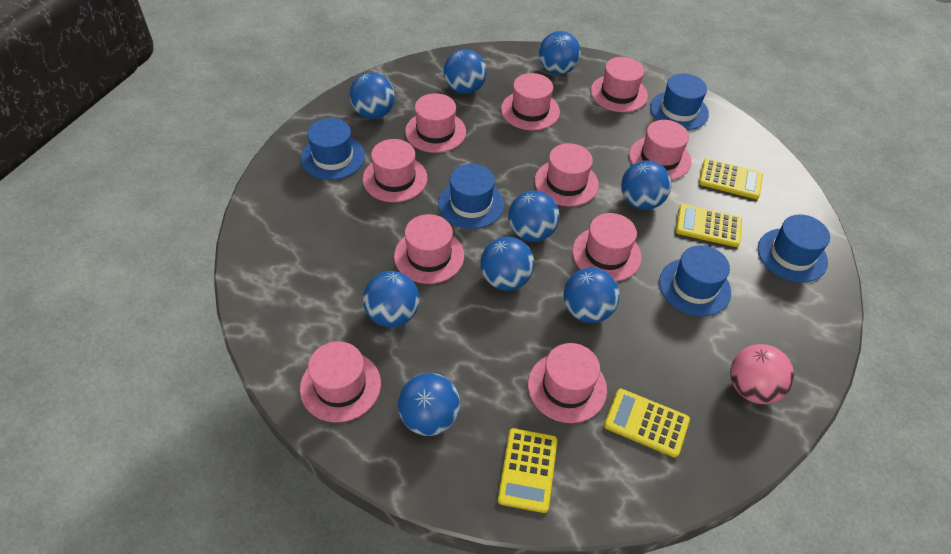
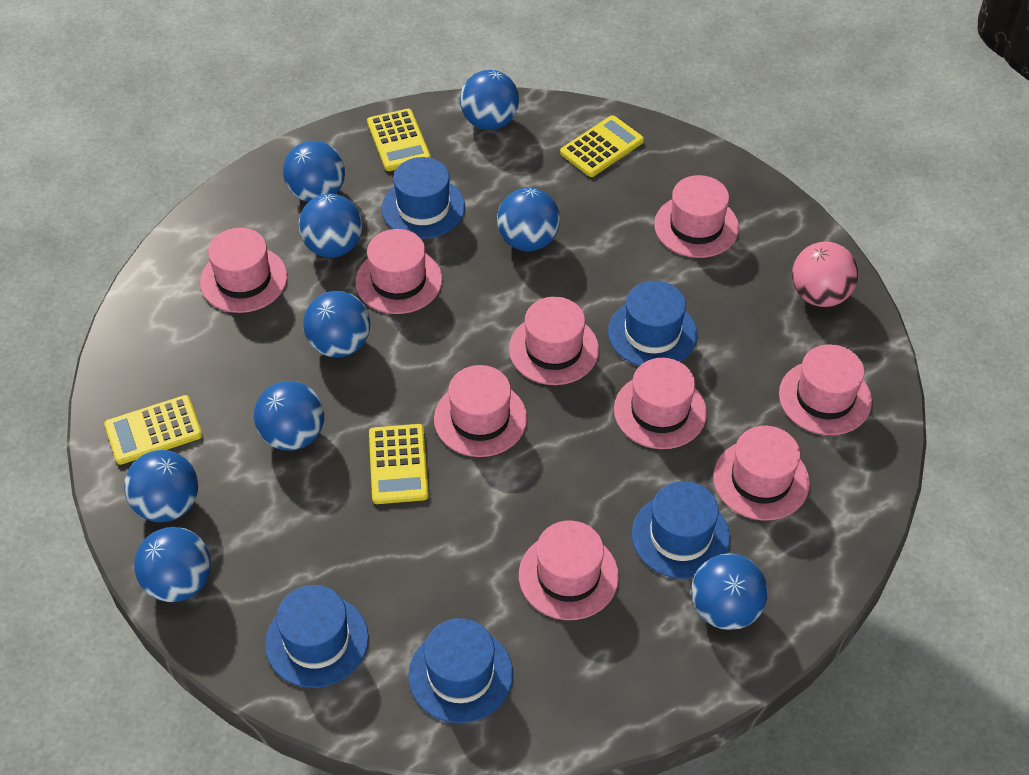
pink hat: 10 -> 9

